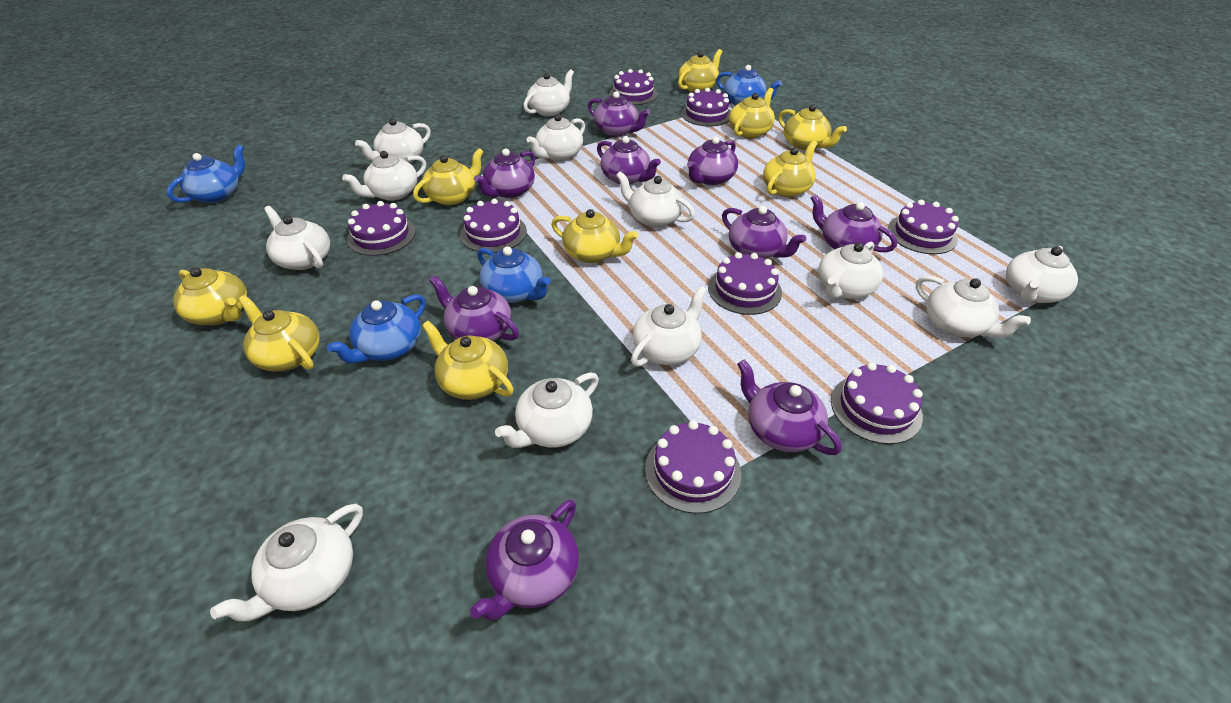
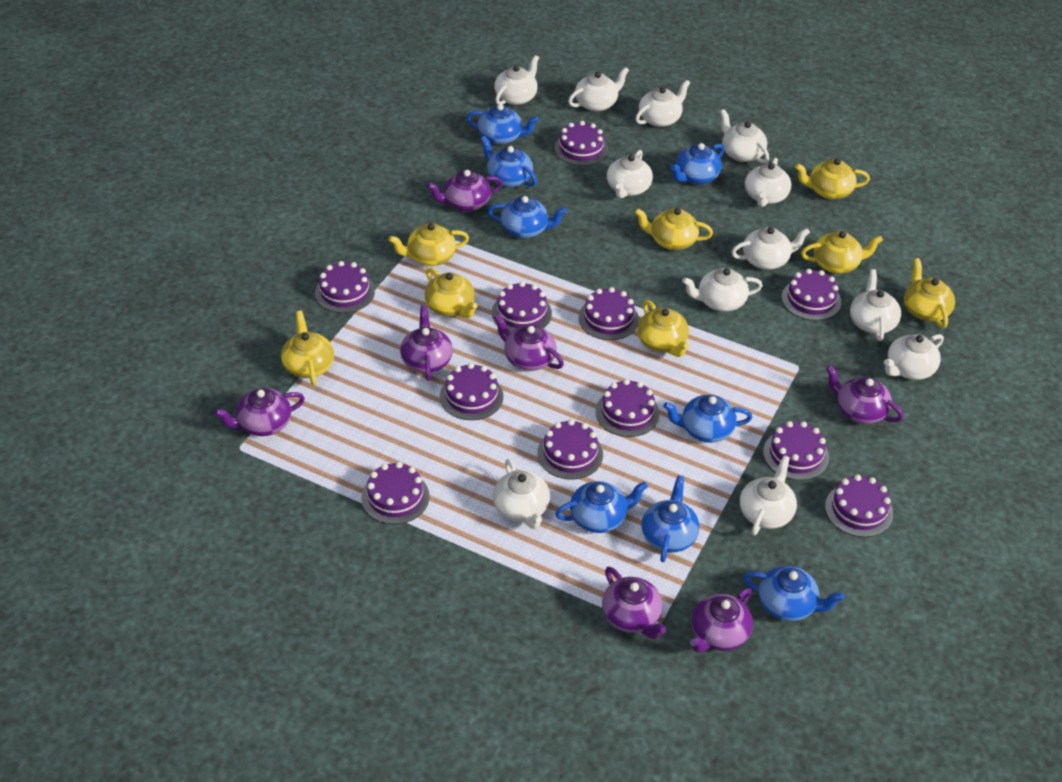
blue teapot: 4 -> 8
purple cake: 8 -> 11
purple teapot: 9 -> 7
yellow teapot: 9 -> 8

